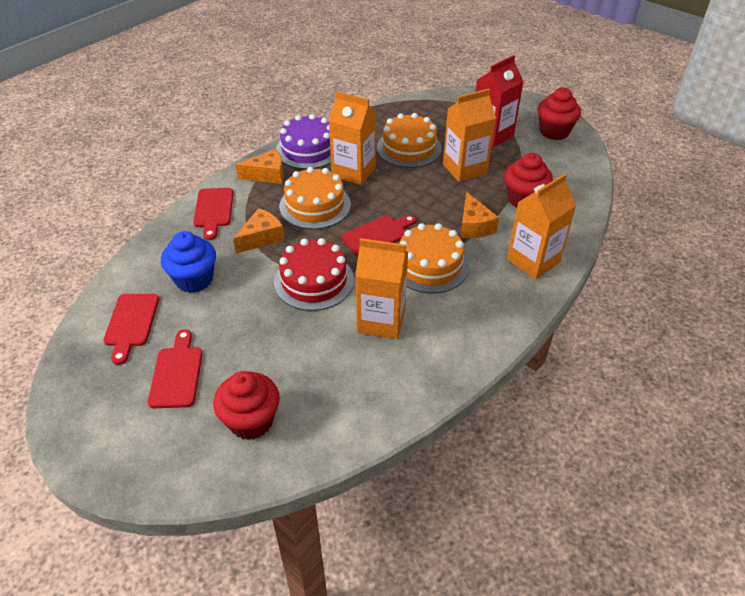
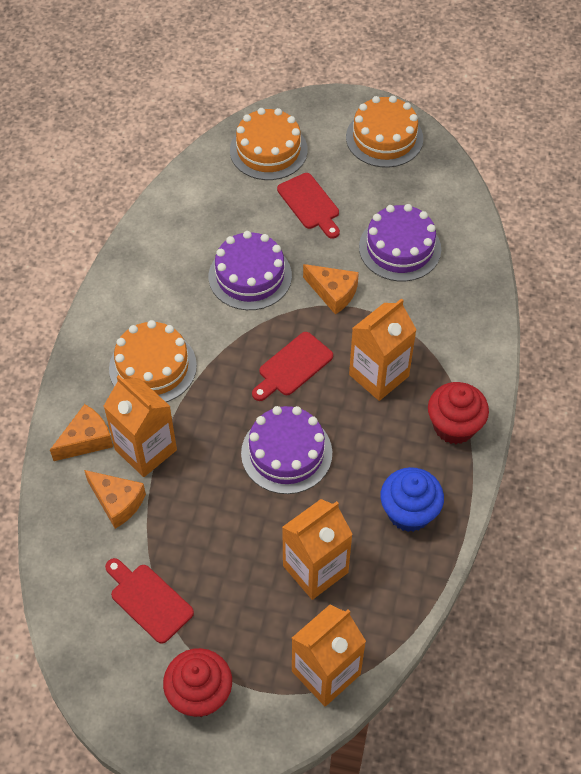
purple cake: 1 -> 3
red cake: 1 -> 0
red carton: 1 -> 0
red cupcake: 3 -> 2
red cutting board: 4 -> 3

